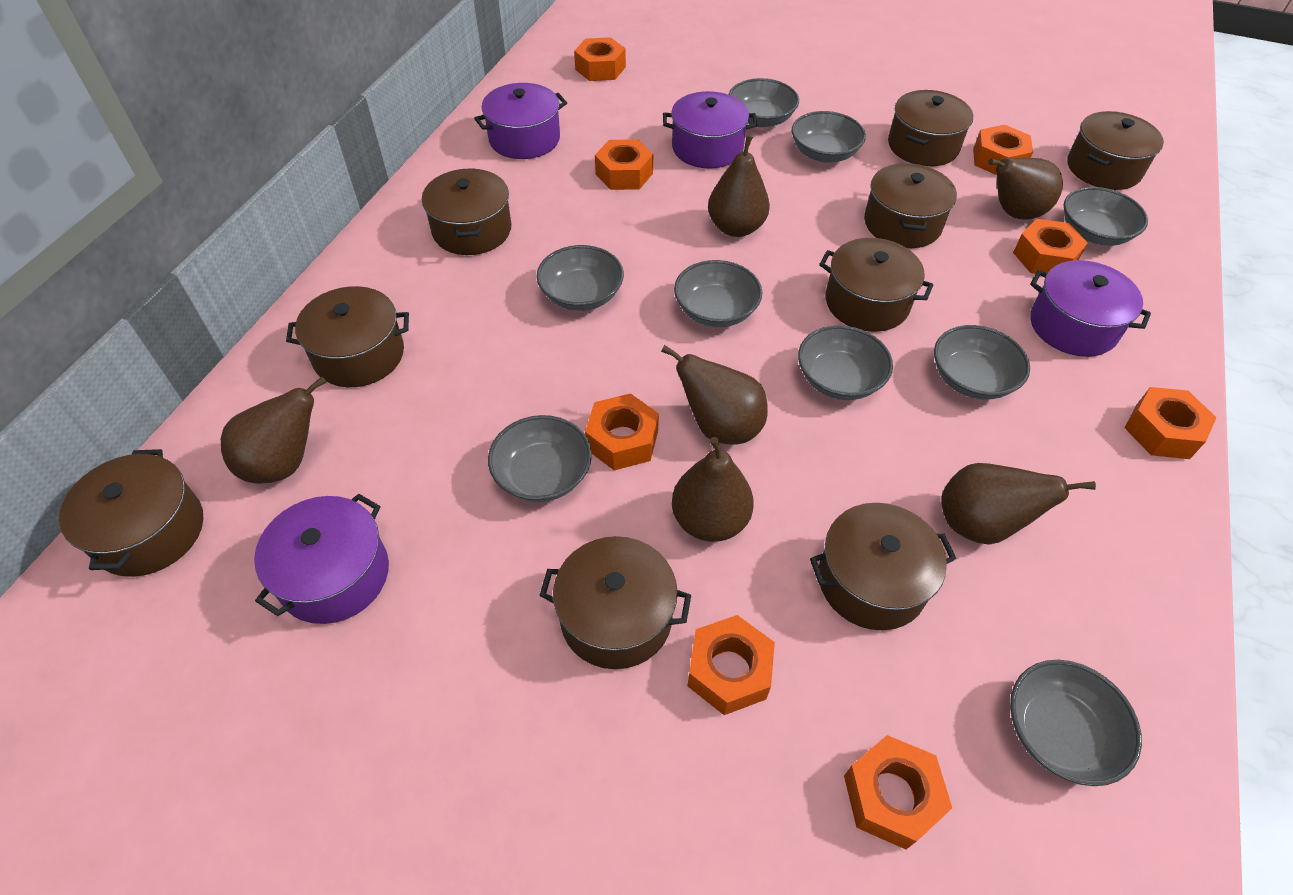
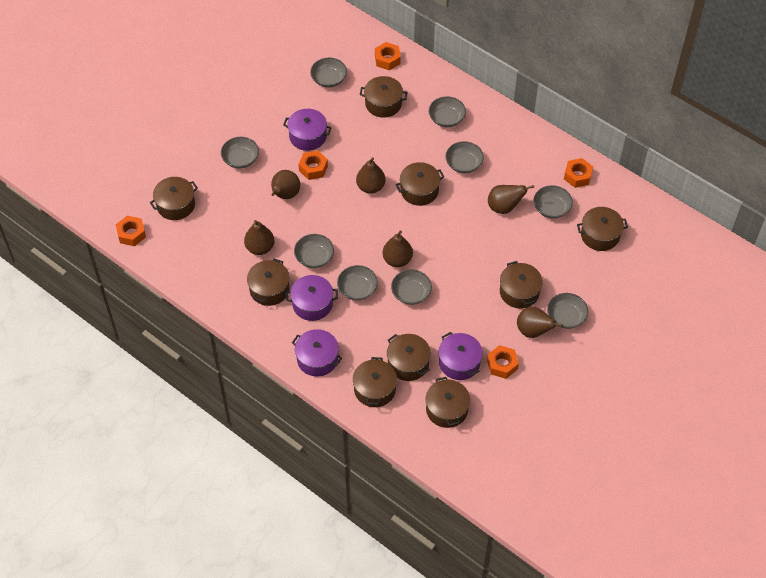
orange nut: 8 -> 5

